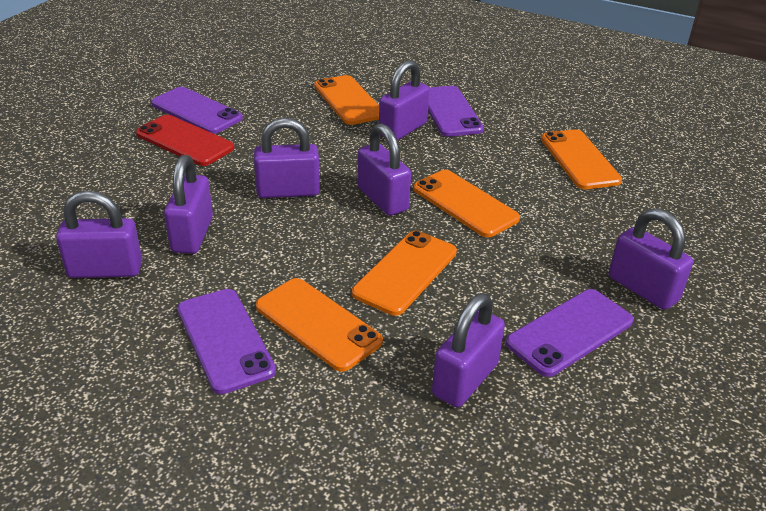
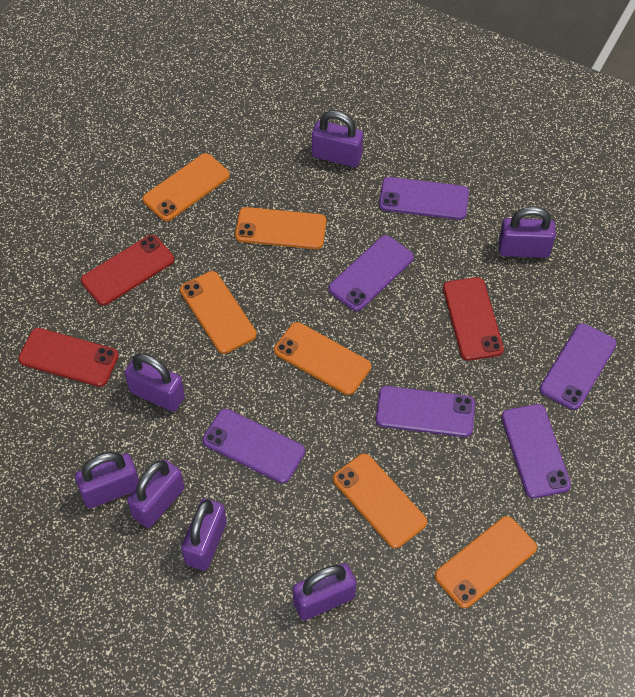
orange phone: 5 -> 6
purple phone: 4 -> 6
red phone: 1 -> 3

